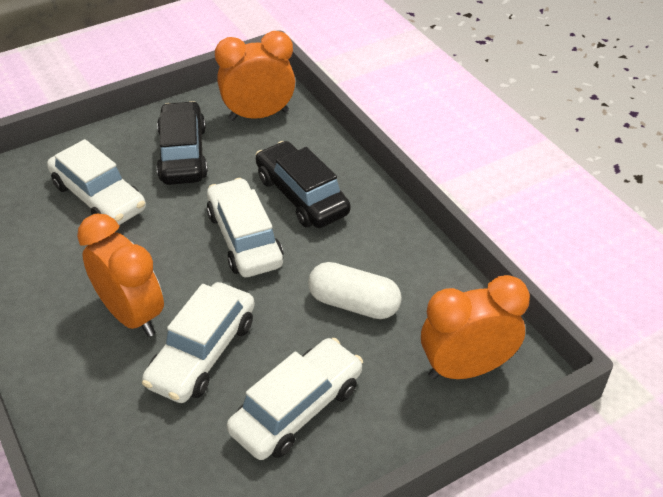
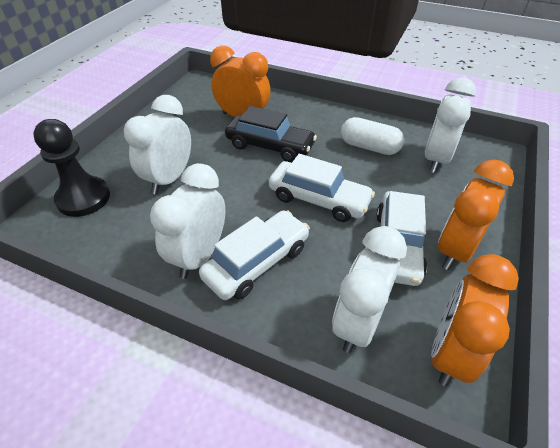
black car: 2 -> 1
black pawn: 0 -> 1
white car: 4 -> 3
white clock: 0 -> 4

